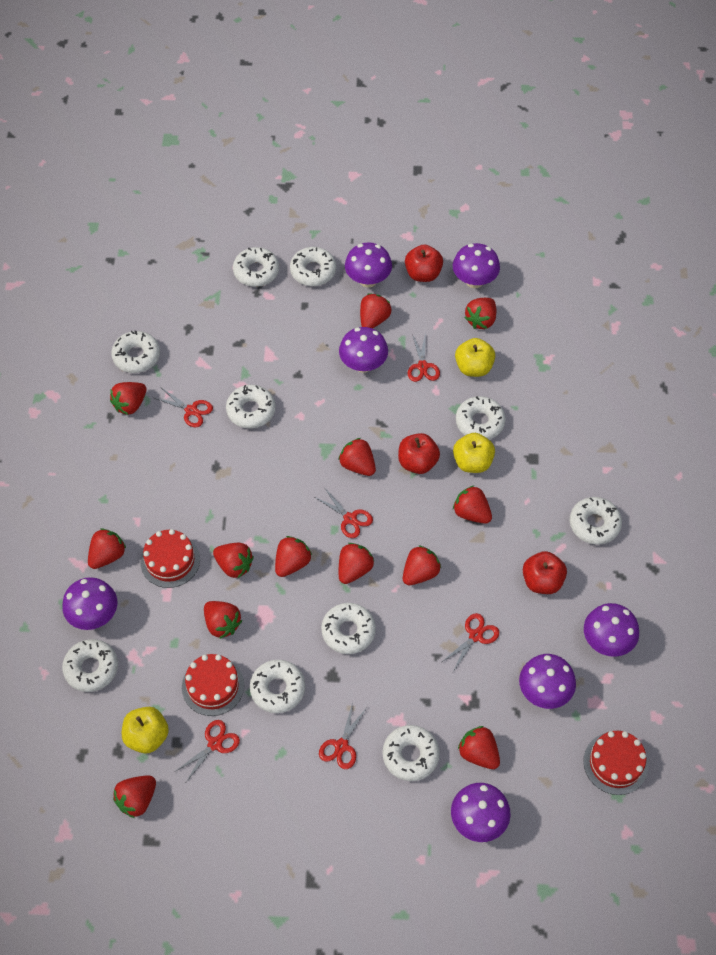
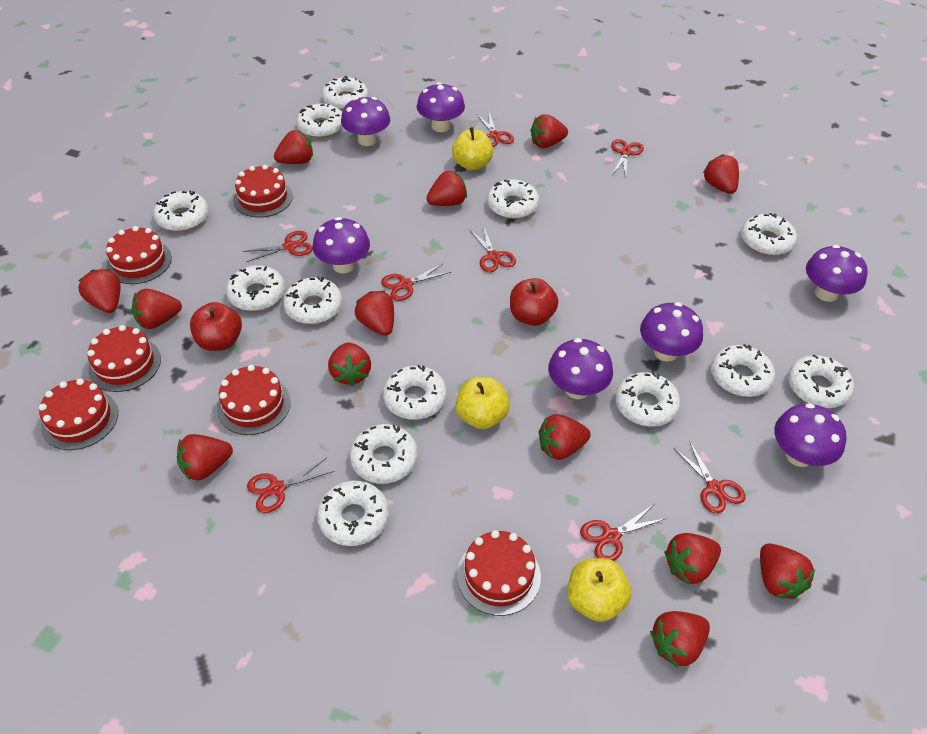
red apple: 3 -> 2
red cake: 3 -> 6
red scissors: 6 -> 8
white donut: 10 -> 13

